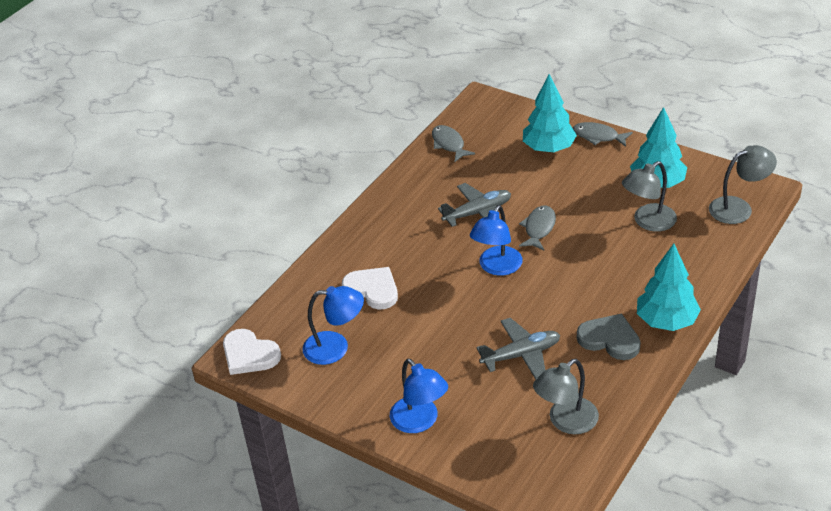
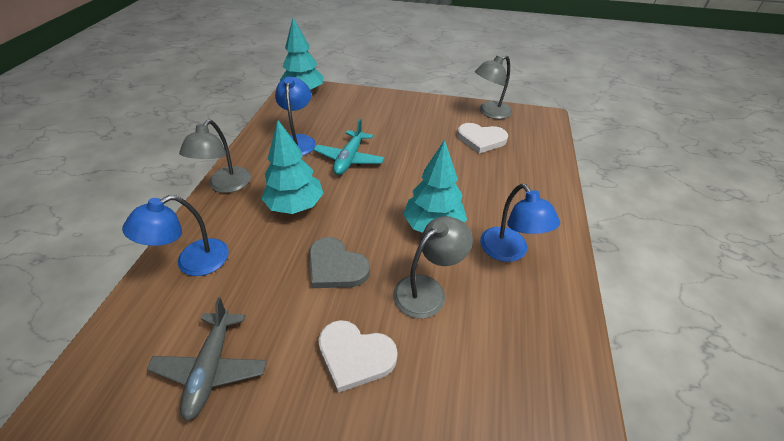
grey fish: 3 -> 0
grey plane: 2 -> 1
turquoise plane: 0 -> 1

